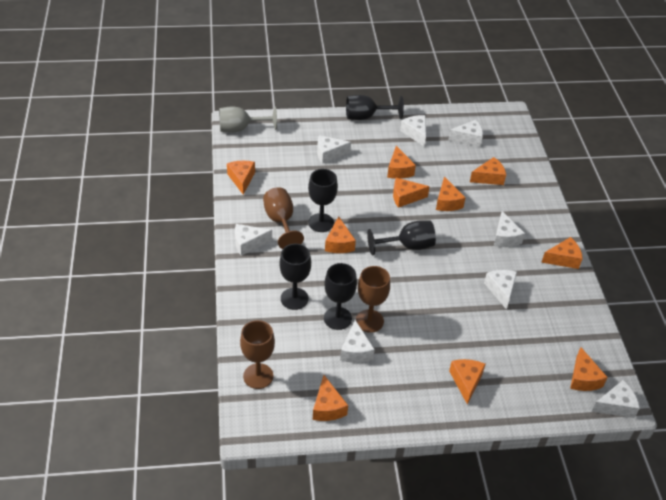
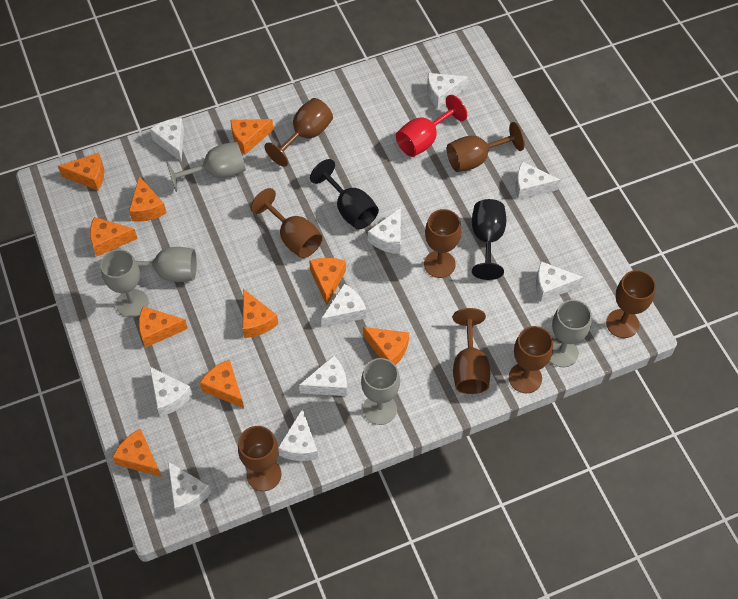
black goblet: 5 -> 2
brown goblet: 3 -> 8
grey goblet: 1 -> 5
red goblet: 0 -> 1
white cheese: 8 -> 10

